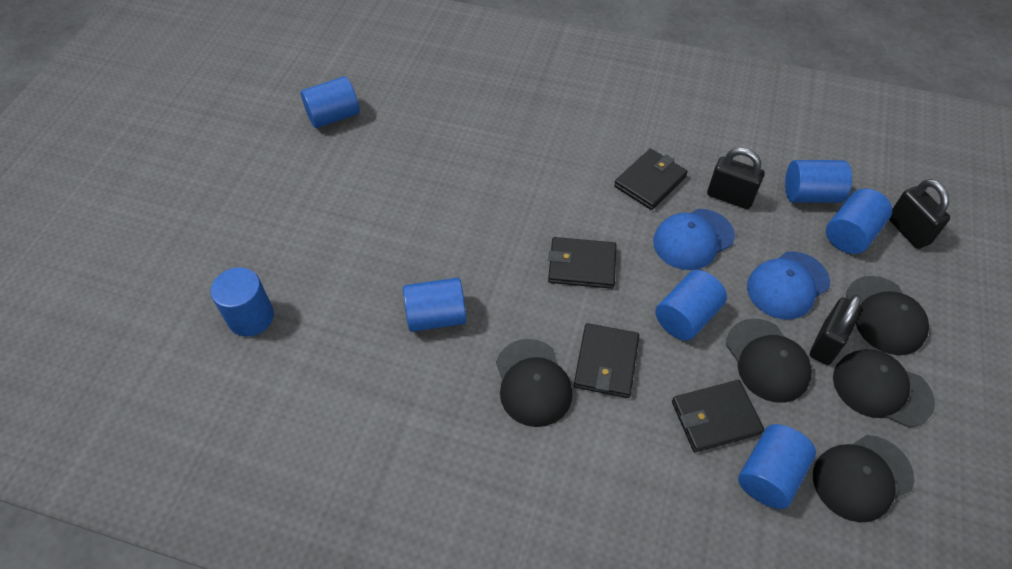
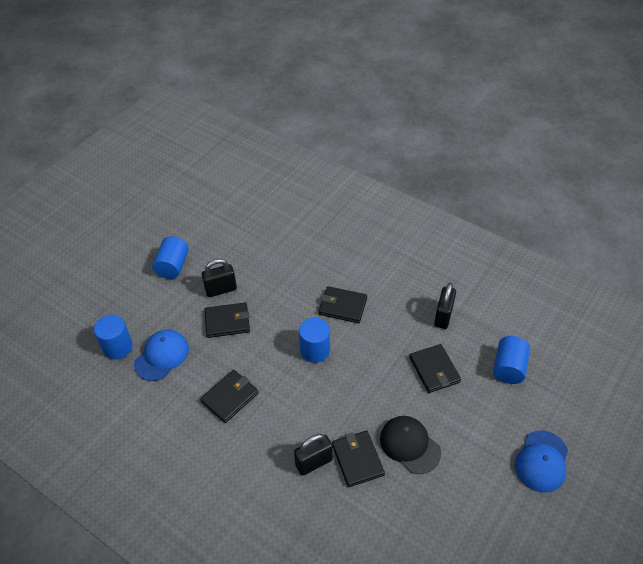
black cap: 5 -> 1
black wallet: 4 -> 5
blue cylinder: 7 -> 4

